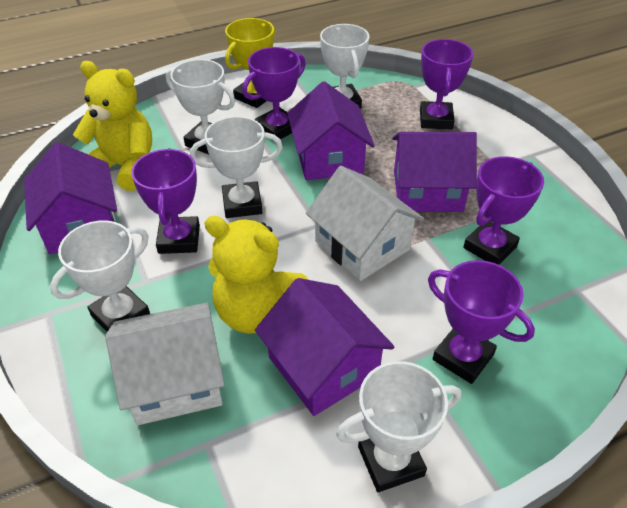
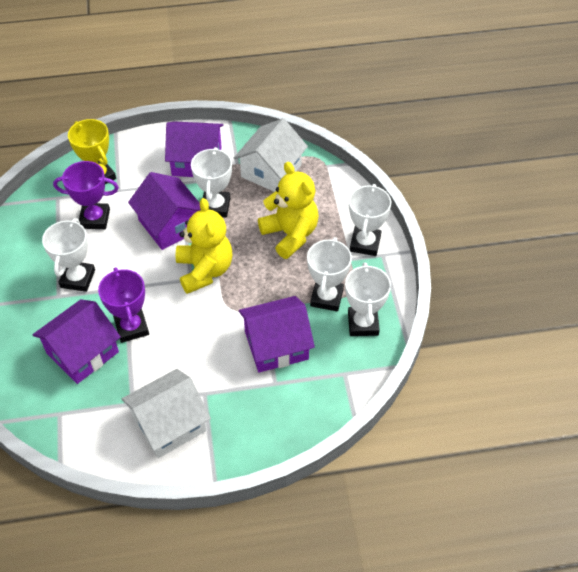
purple trophy: 5 -> 2

